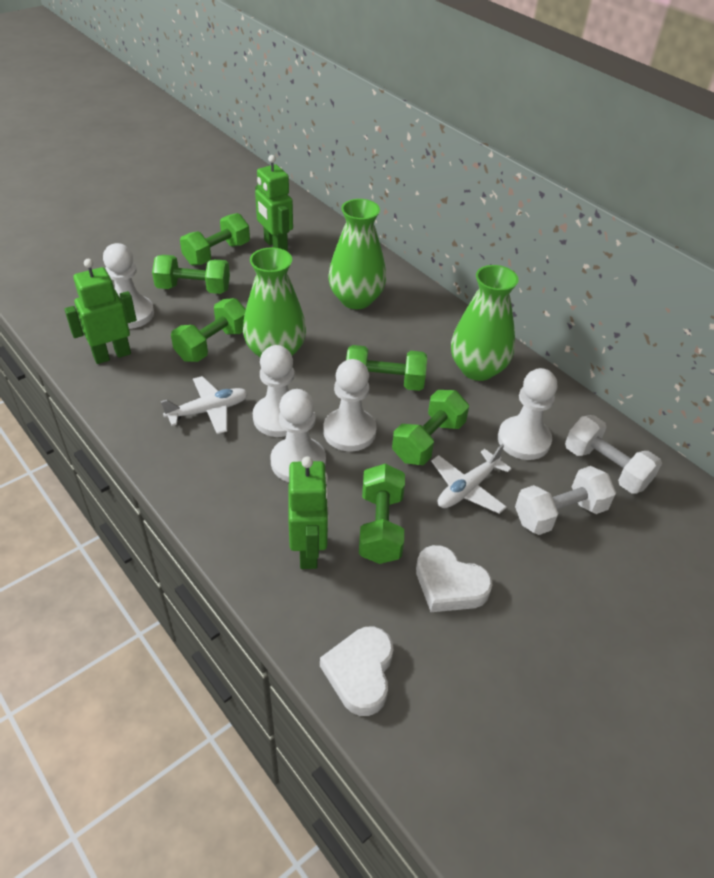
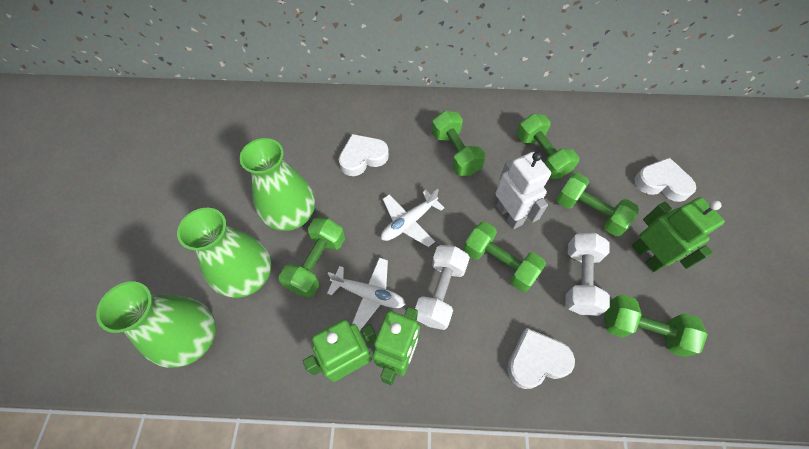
white heart: 2 -> 3
white pawn: 5 -> 0
white robot: 0 -> 1

